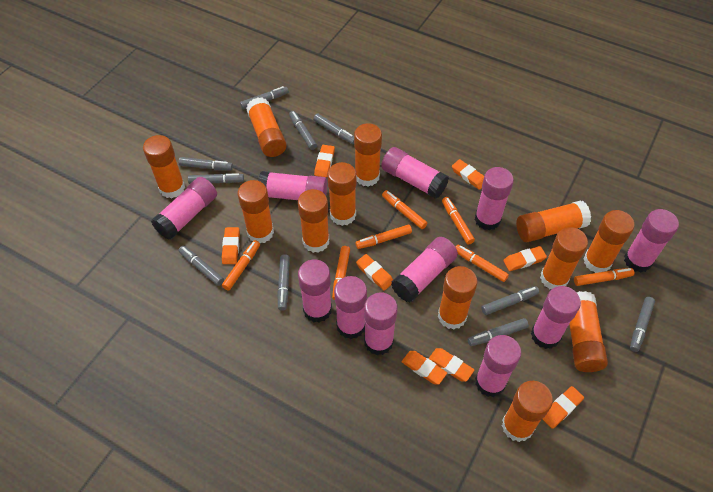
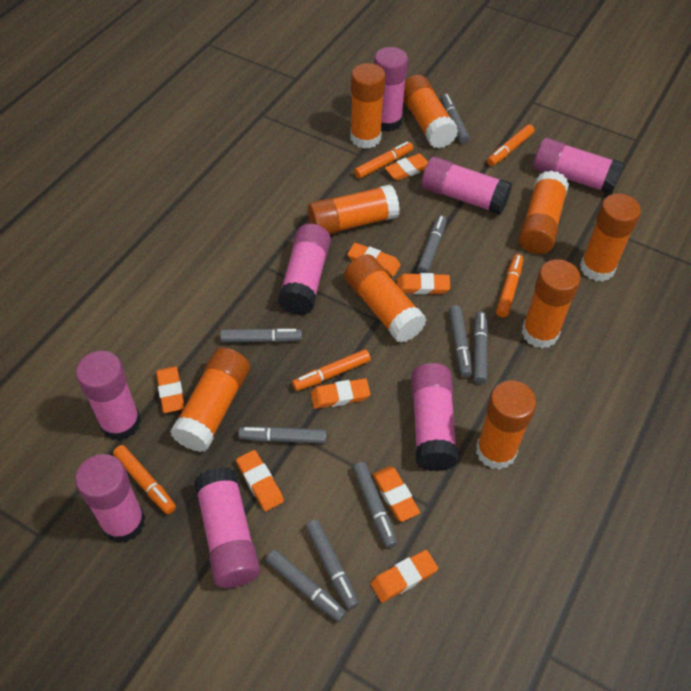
grey marker: 10 -> 9
orange glue stick: 12 -> 9
orange marker: 7 -> 5
pink glue stick: 11 -> 8

